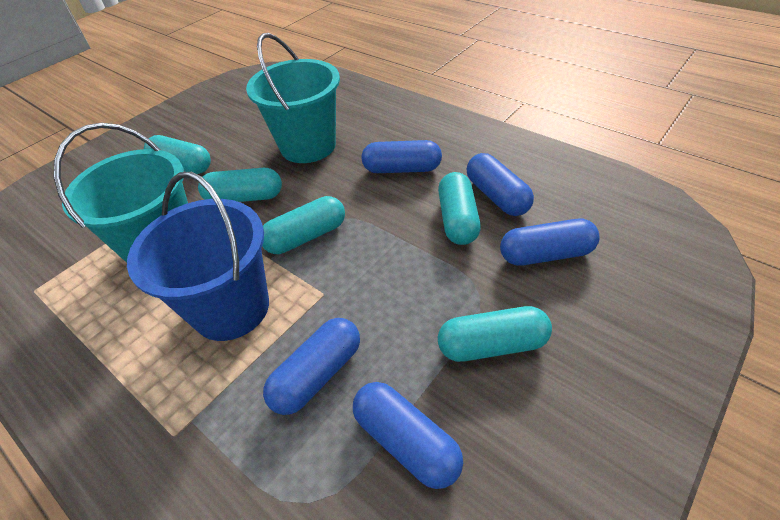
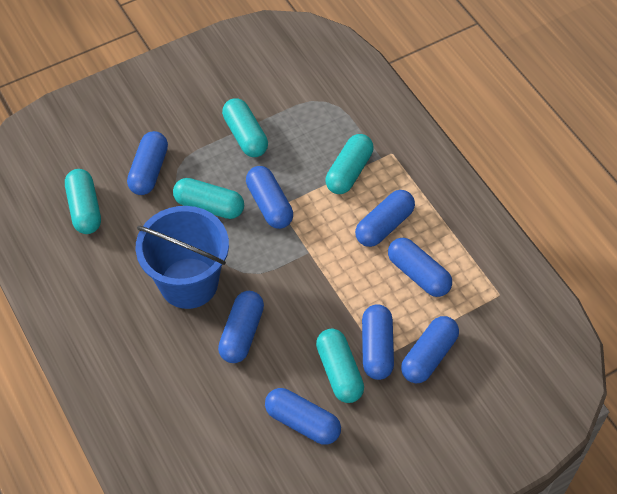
blue capsule: 5 -> 8
turquoise bucket: 2 -> 0

